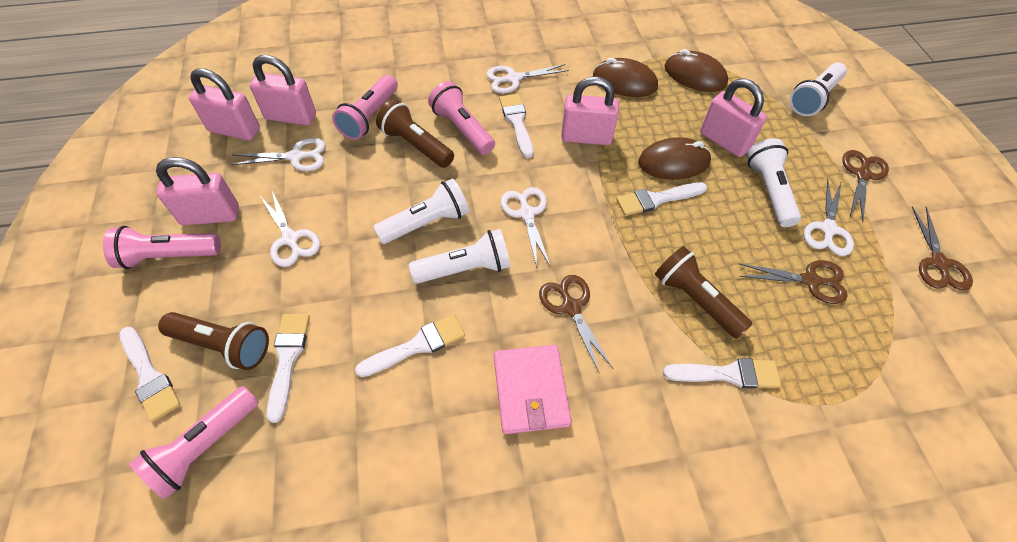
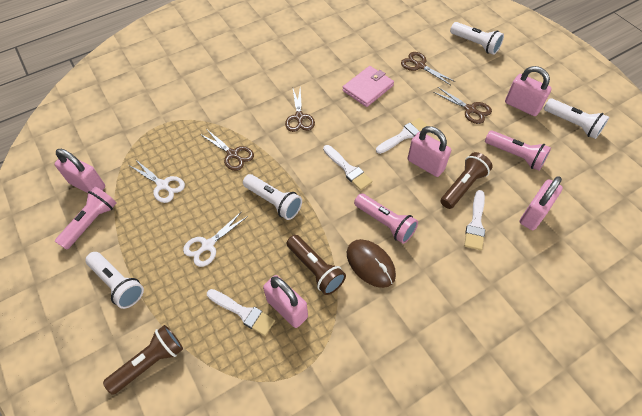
brown mouse: 3 -> 1
pink flashlight: 4 -> 3
white brush: 6 -> 4
white scissors: 5 -> 2

